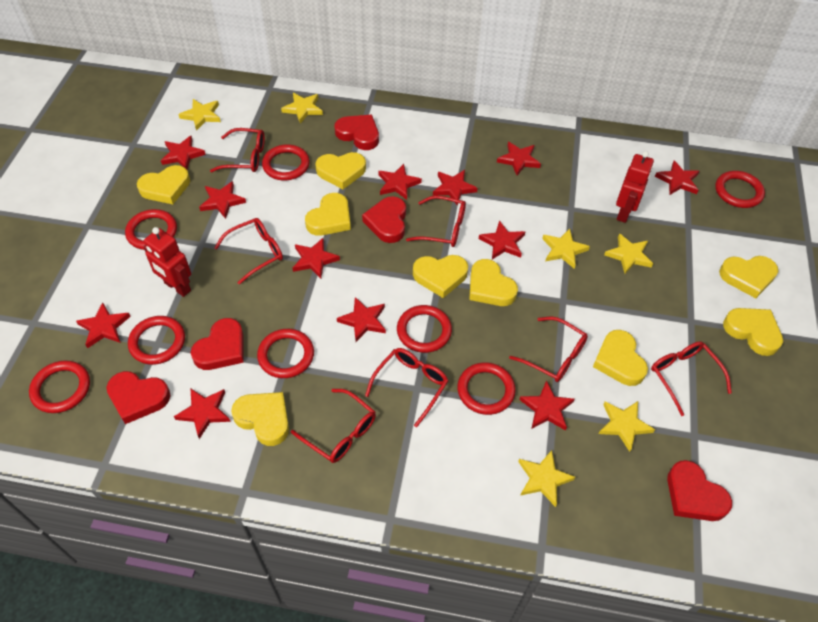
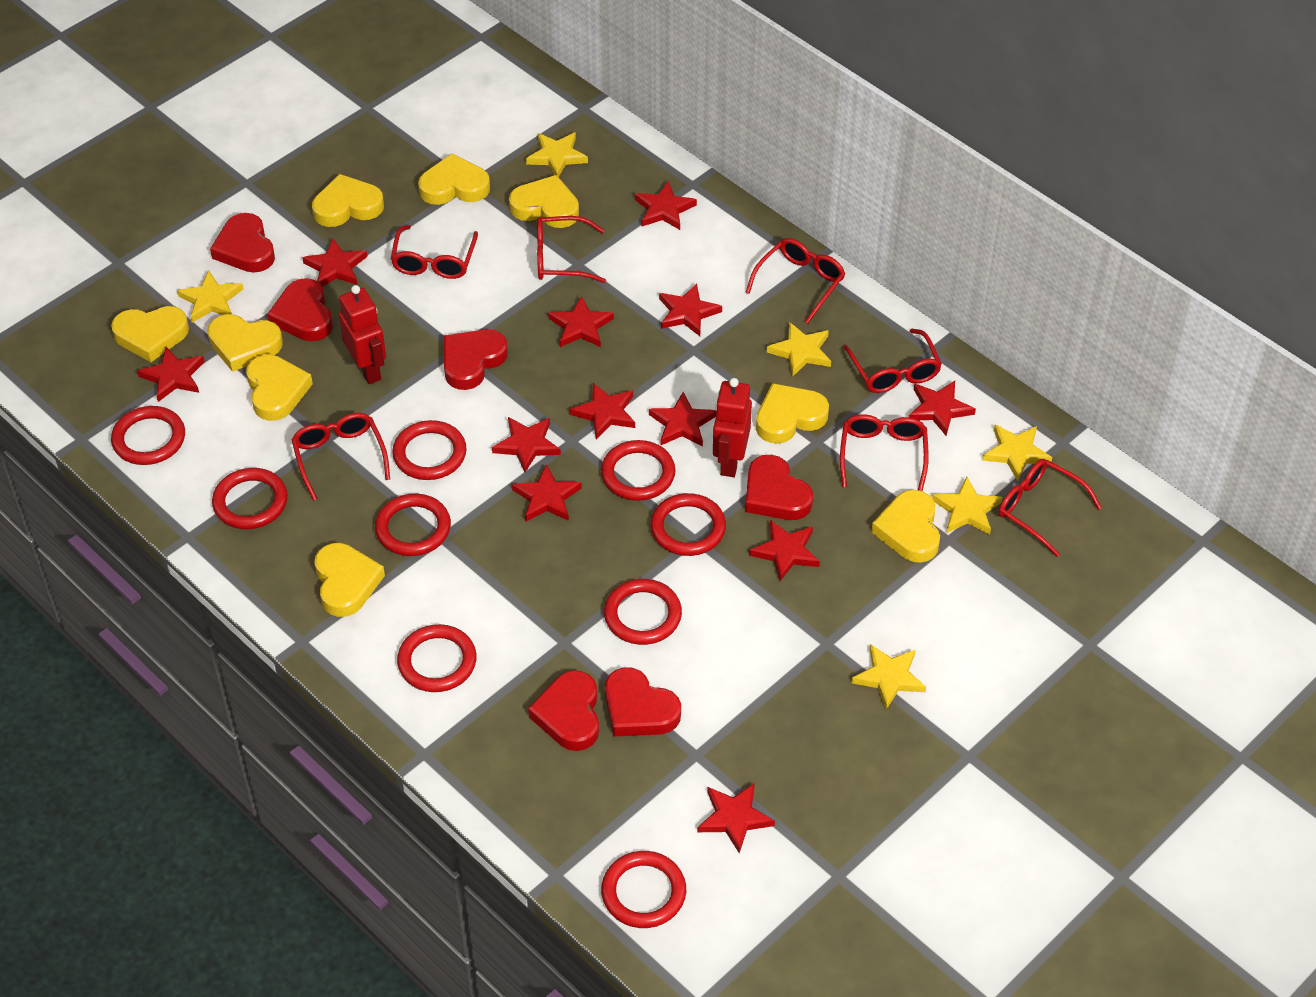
red heart: 5 -> 6
red ring: 8 -> 9

